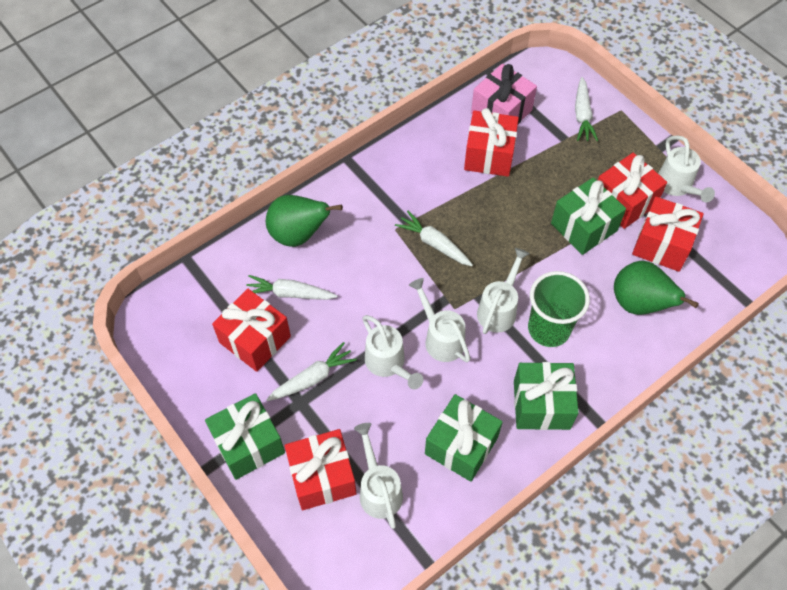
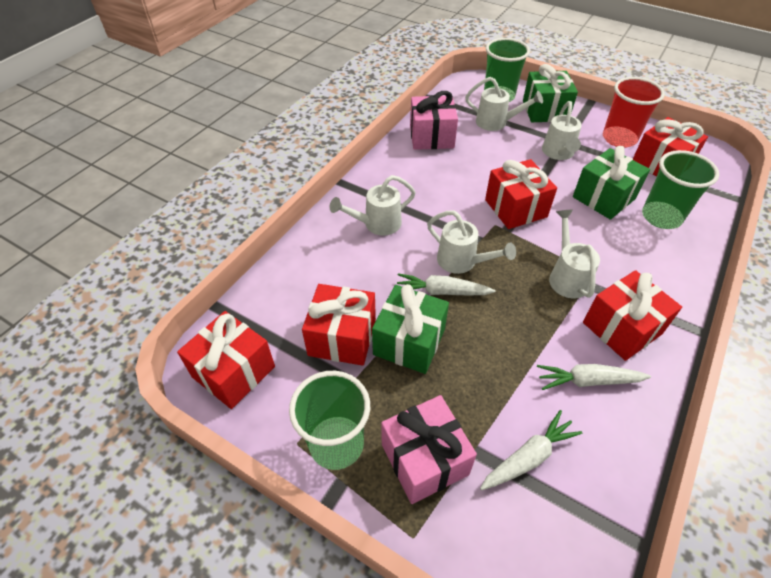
green cup: 1 -> 3
green gift: 4 -> 3
green pear: 2 -> 0
pink gift: 1 -> 2
red cup: 0 -> 1
white carrot: 4 -> 3

